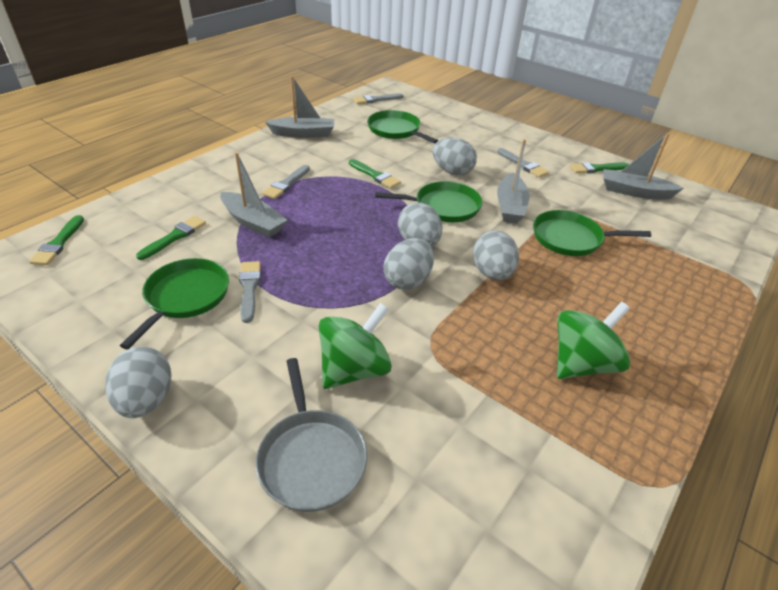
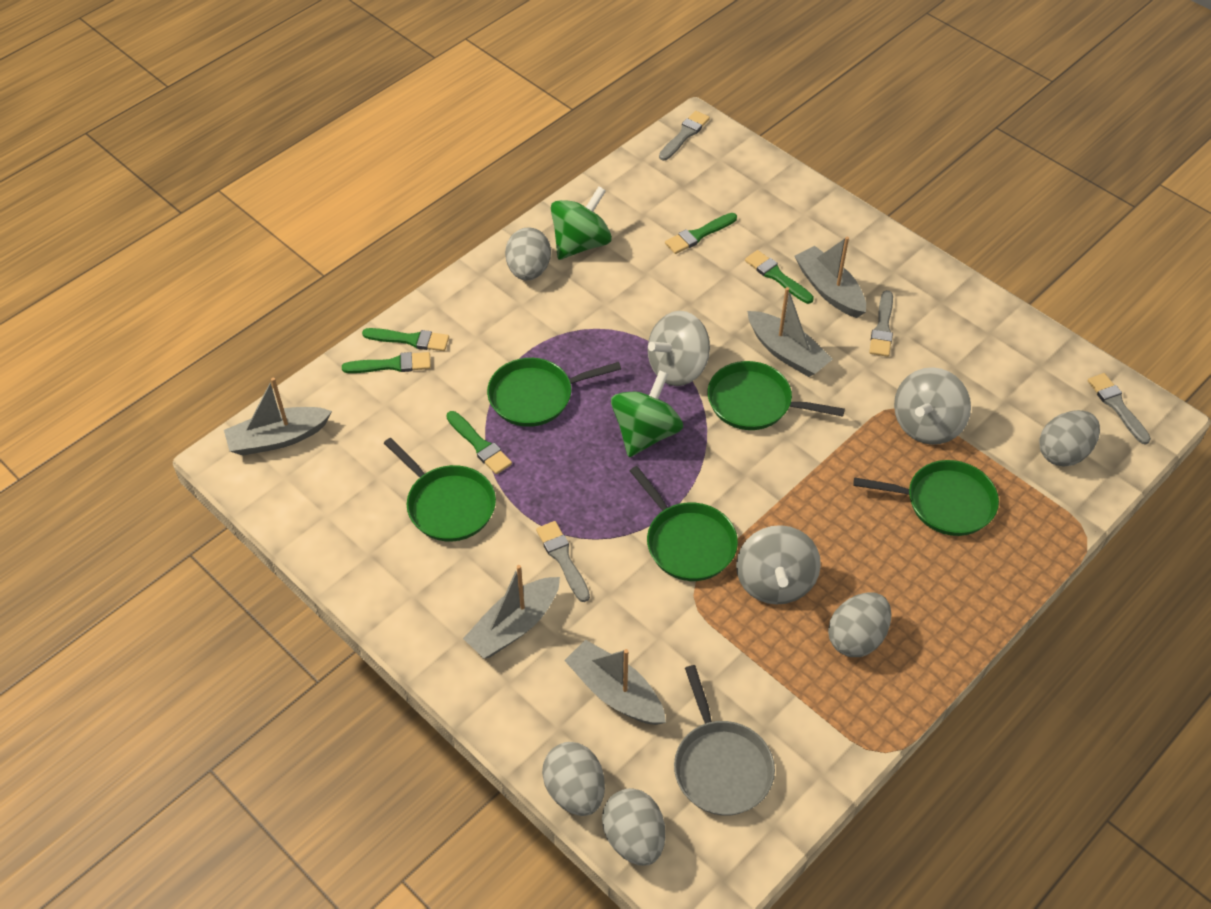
green brush: 4 -> 5
green pan: 4 -> 5
grey boat: 4 -> 5
grey spinning top: 0 -> 3

